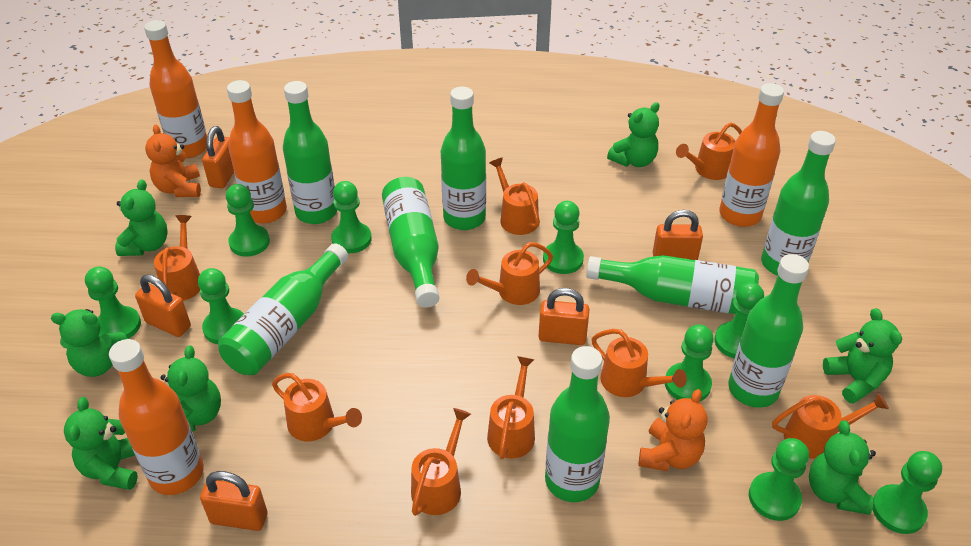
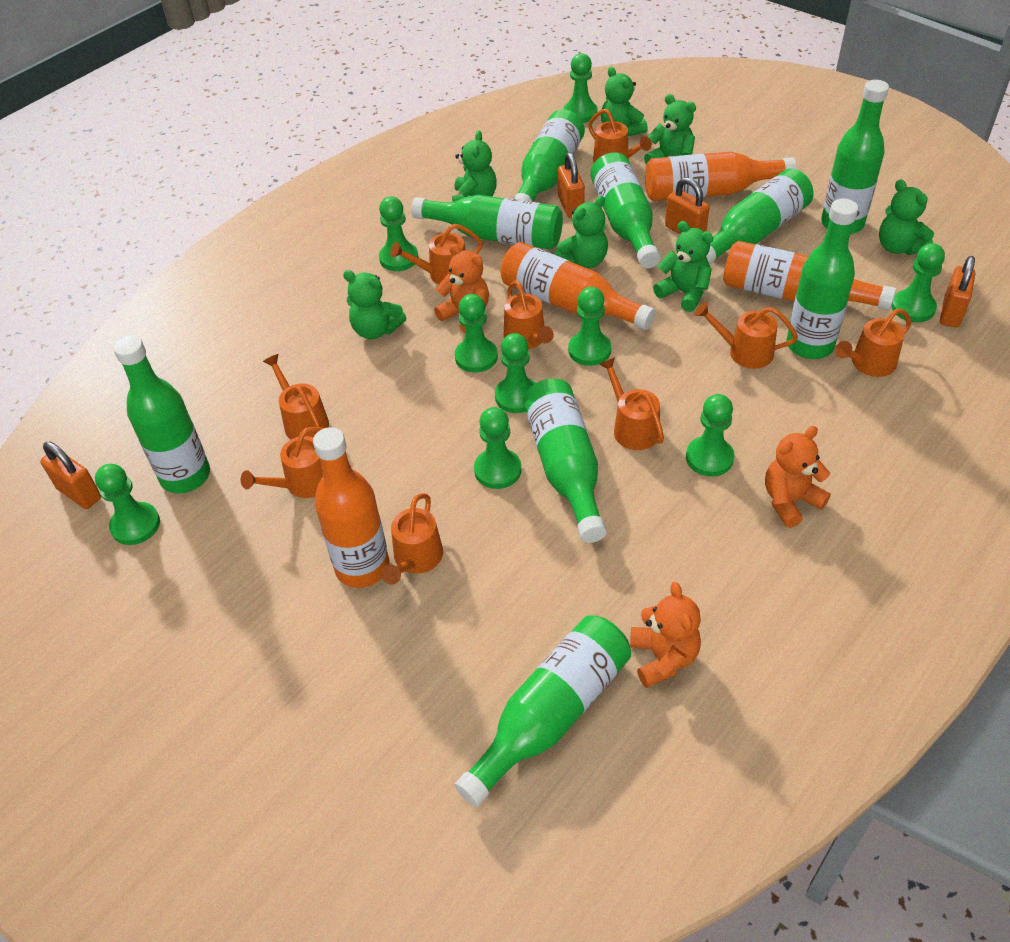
green bottle: 8 -> 9
orange padlock: 5 -> 4
orange teddy bear: 2 -> 3

